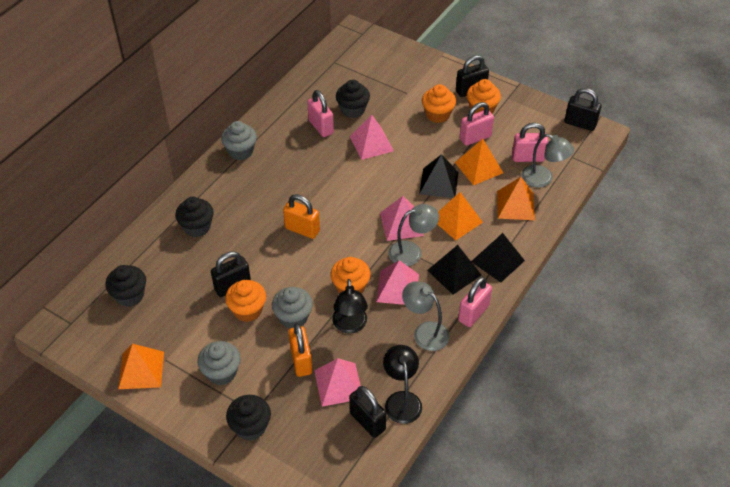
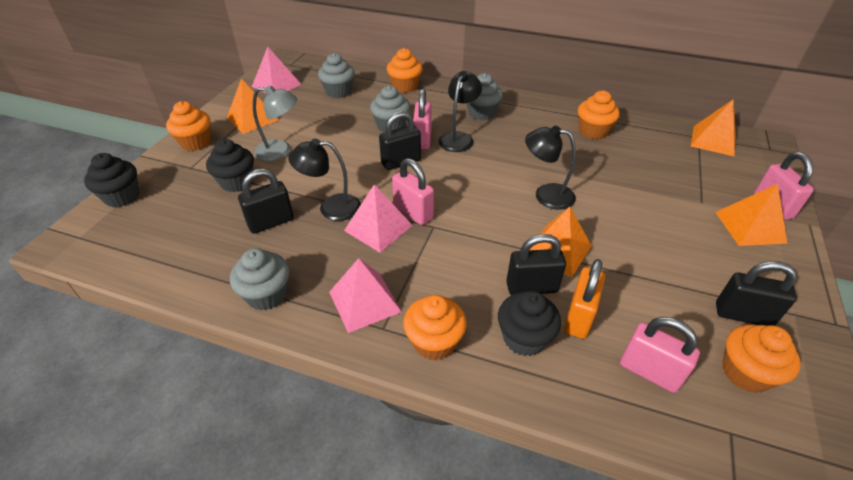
black cupcake: 4 -> 3
black lamp: 2 -> 3
black pyramid: 3 -> 0
grey cupcake: 3 -> 4
grey lamp: 3 -> 1
orange cupcake: 4 -> 5
orange padlock: 2 -> 1
pink pyramid: 4 -> 3

